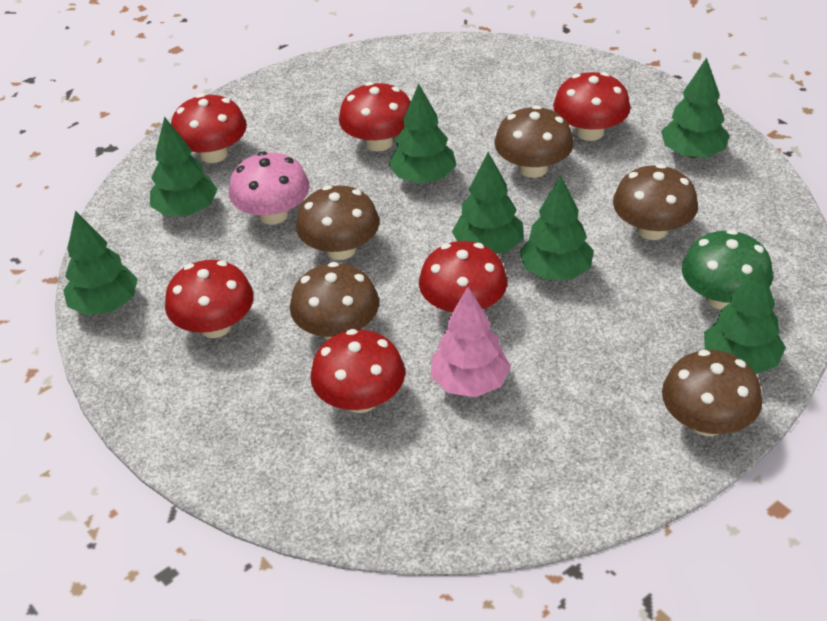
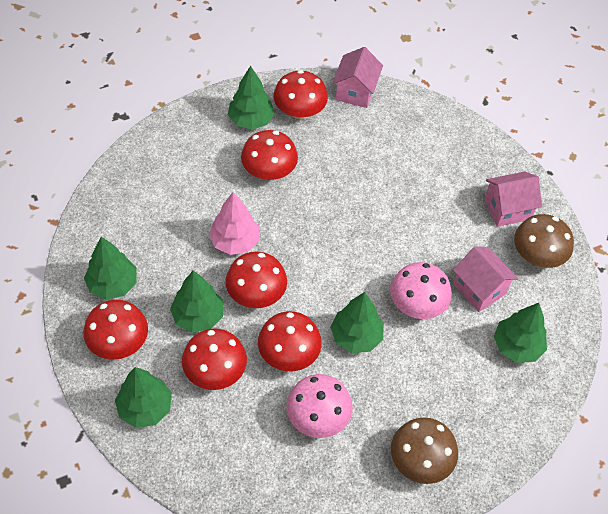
brown mushroom: 5 -> 2
green mushroom: 1 -> 0
green tree: 7 -> 6
pink house: 0 -> 3
pink mushroom: 1 -> 2

